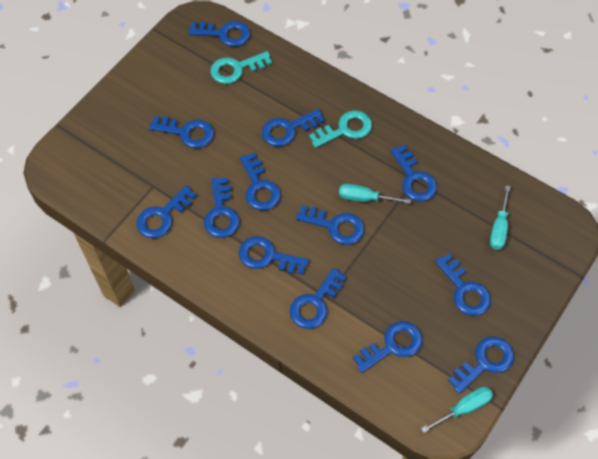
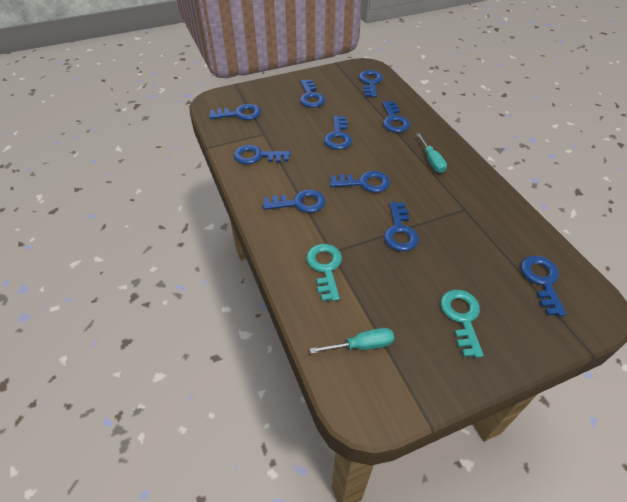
blue key: 13 -> 10
turquoise screwdriver: 3 -> 2

